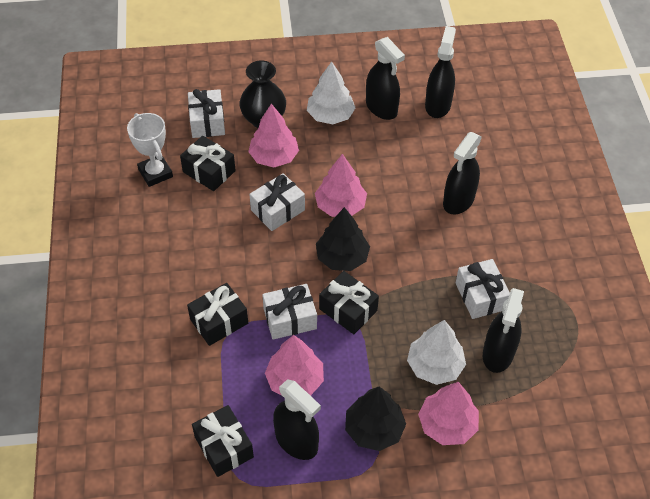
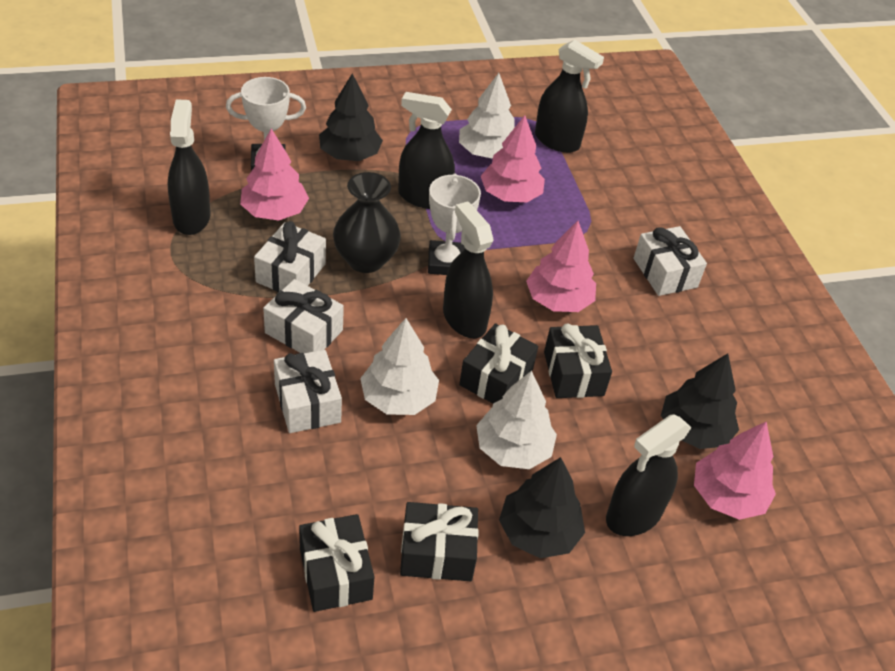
black tree: 2 -> 3
white tree: 2 -> 3
white trophy: 1 -> 2

